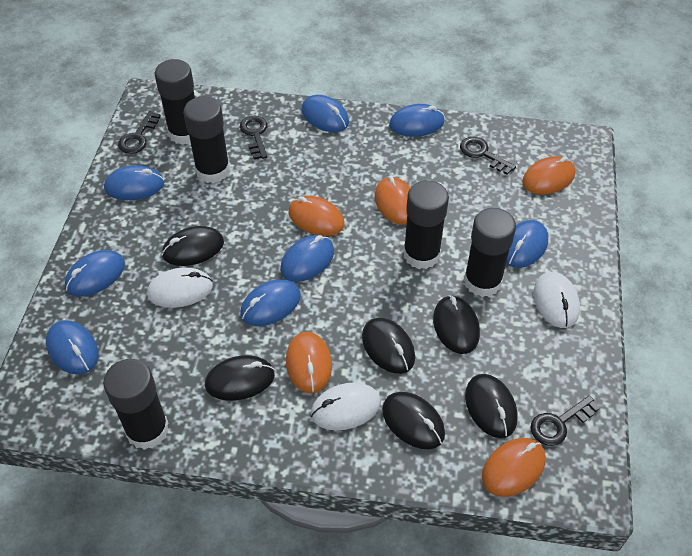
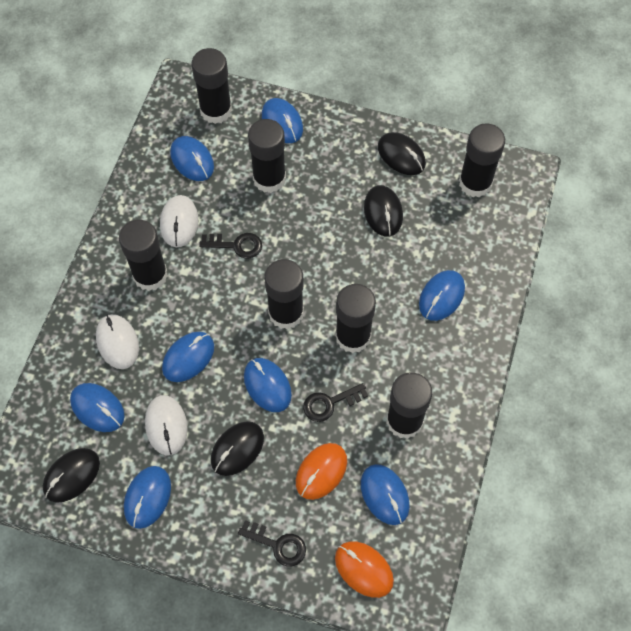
black glue stick: 5 -> 7
black key: 4 -> 3
black mouse: 6 -> 4
orange mouse: 5 -> 2

